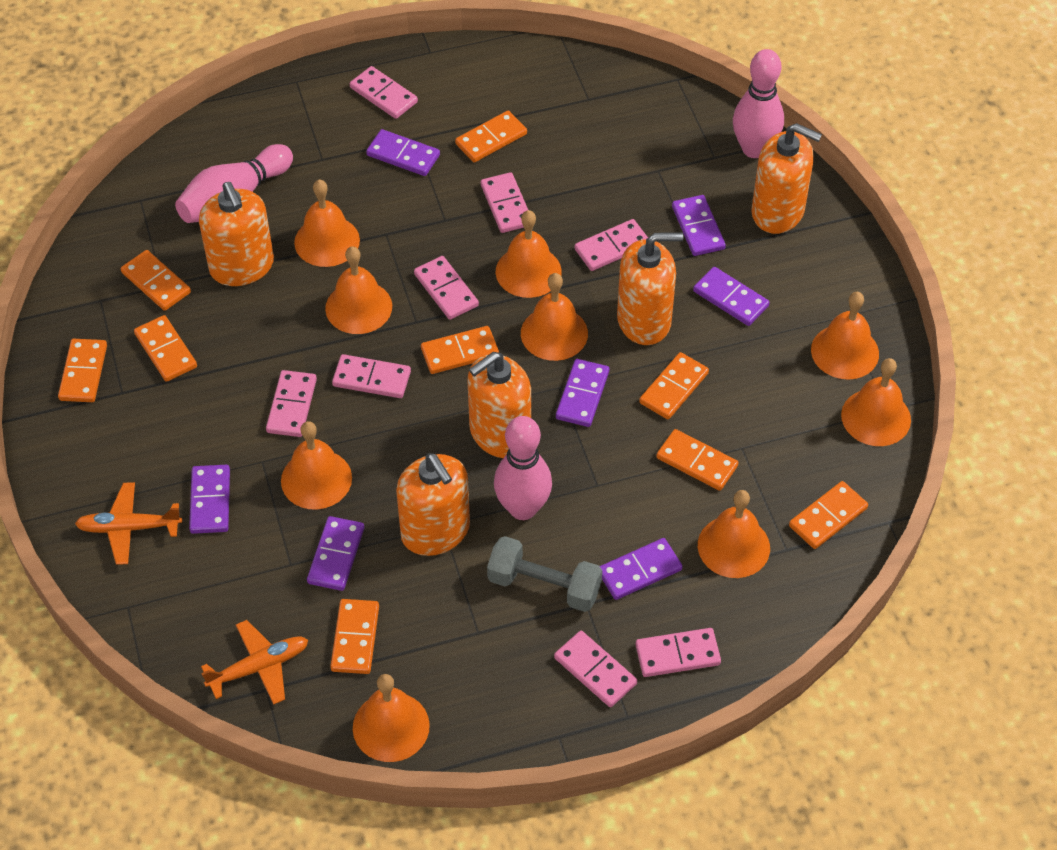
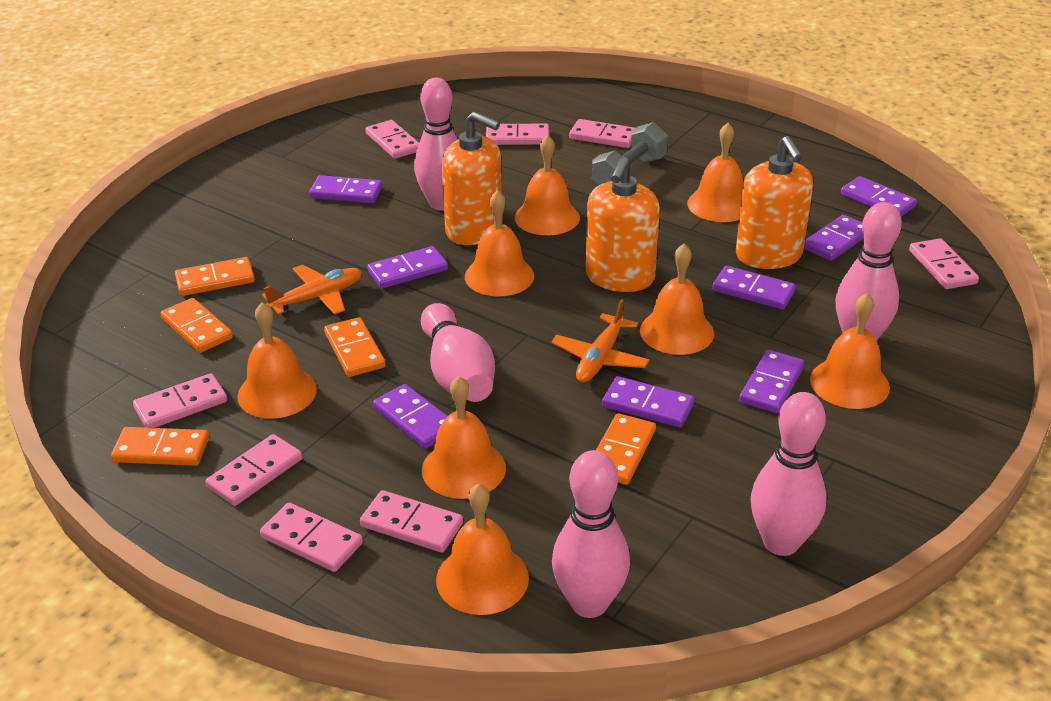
orange bell: 9 -> 8
orange domino: 9 -> 5
orange soap dispenser: 5 -> 3
pink bowling pin: 3 -> 5
purple domino: 7 -> 8

